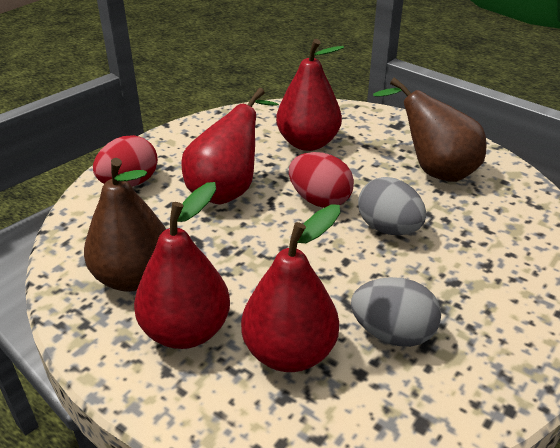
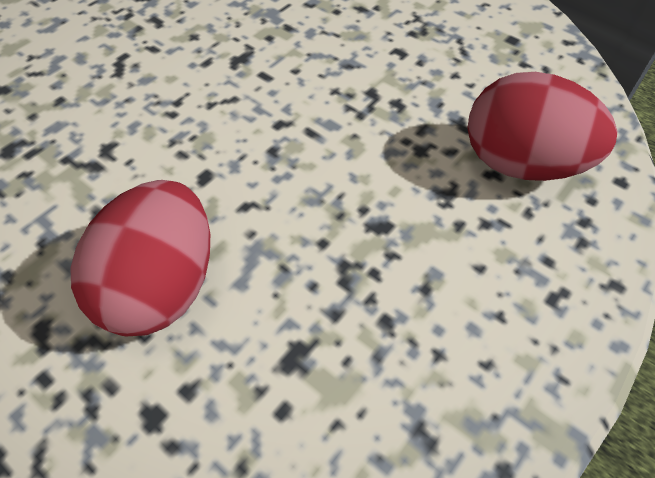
brown pear: 2 -> 0
grey egg: 2 -> 0
red pear: 4 -> 0

